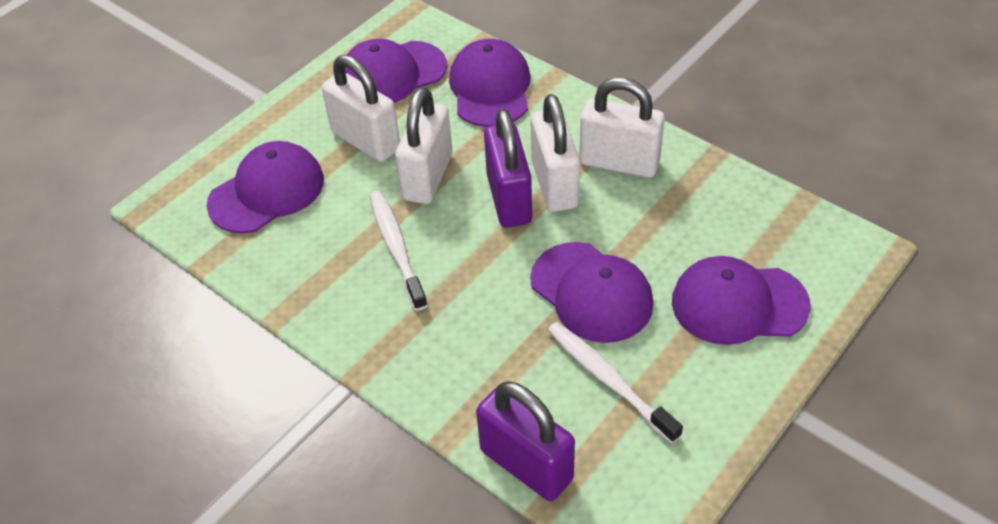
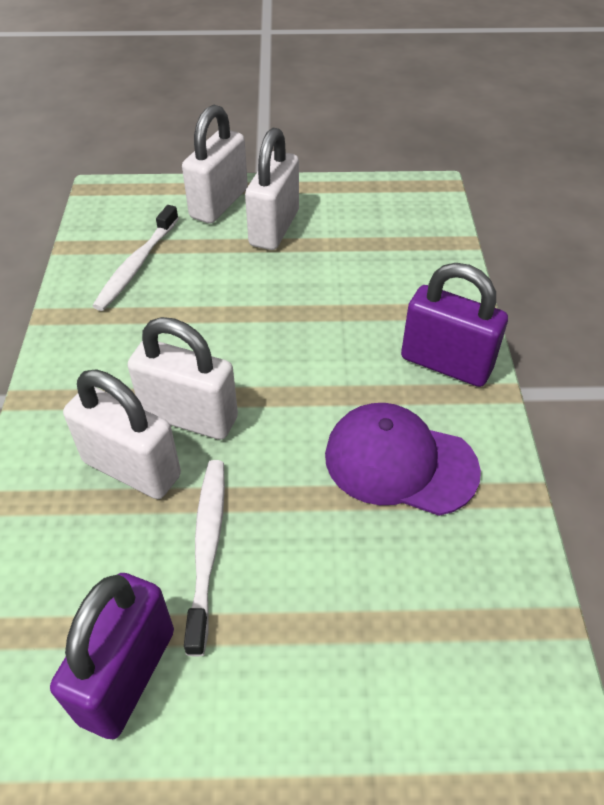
purple cap: 5 -> 1

